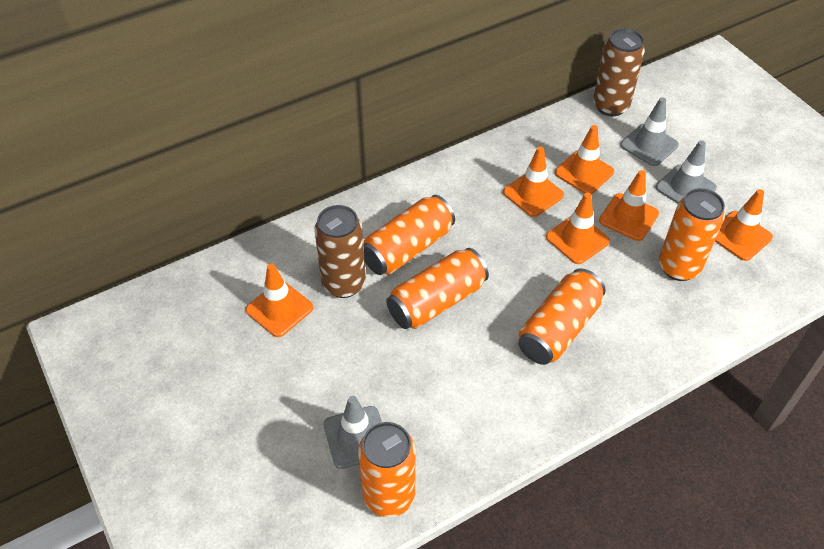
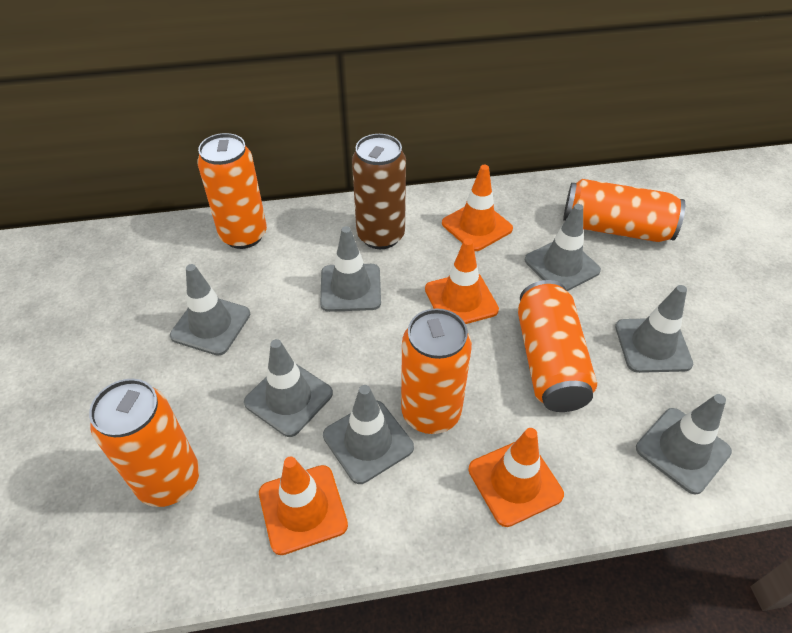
brown can: 2 -> 1
grey traffic cone: 3 -> 7
orange traffic cone: 6 -> 4

